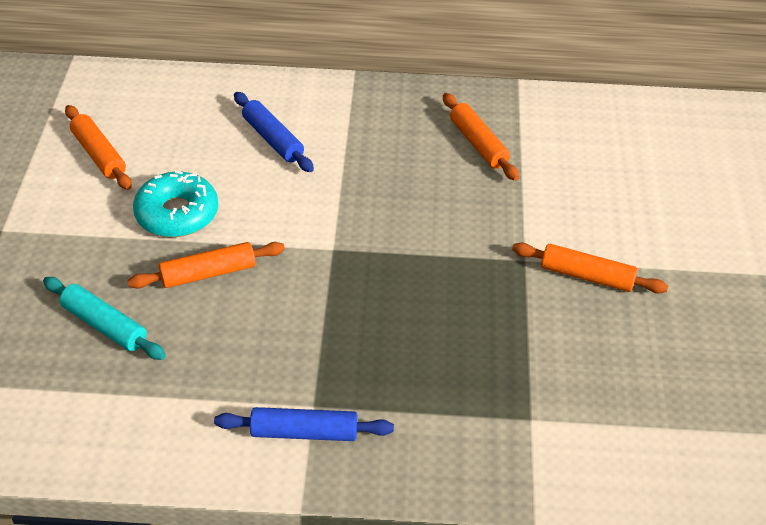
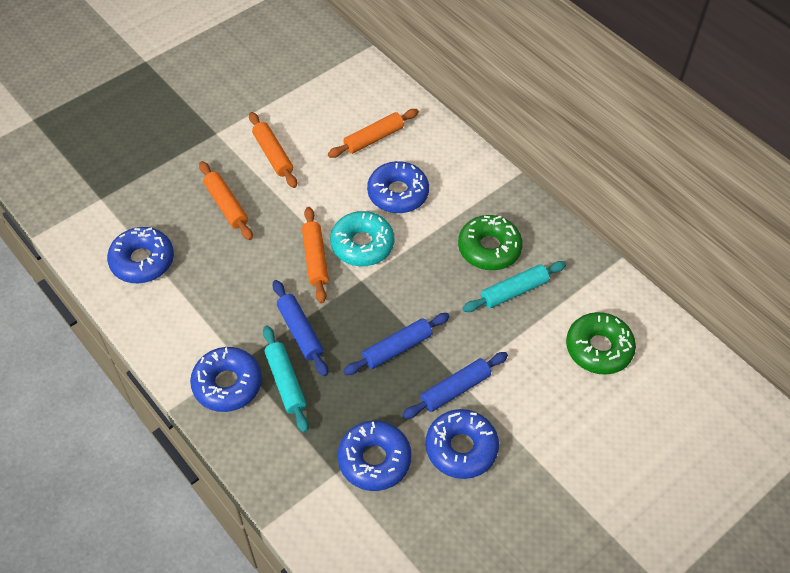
blue donut: 0 -> 5
blue rolling pin: 2 -> 3
green donut: 0 -> 2
turquoise rolling pin: 1 -> 2

